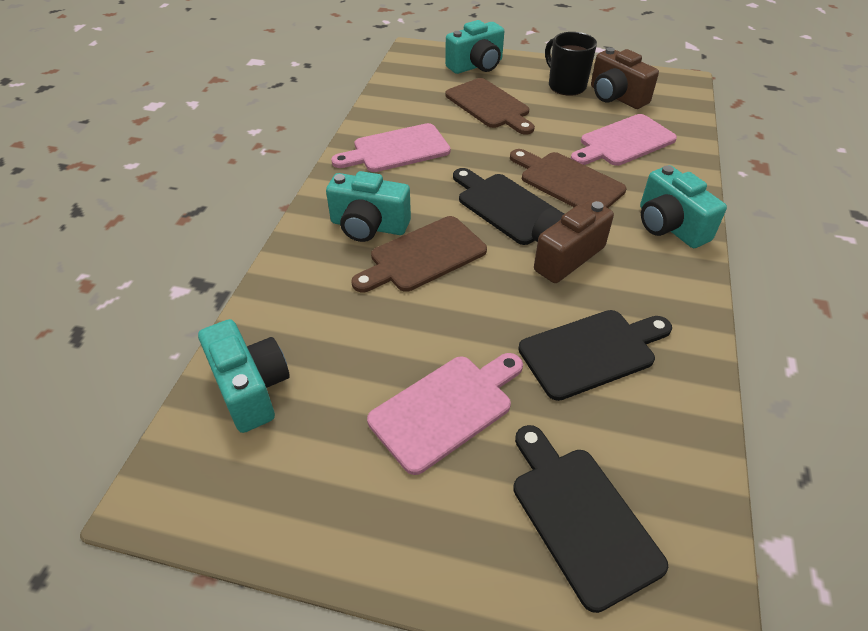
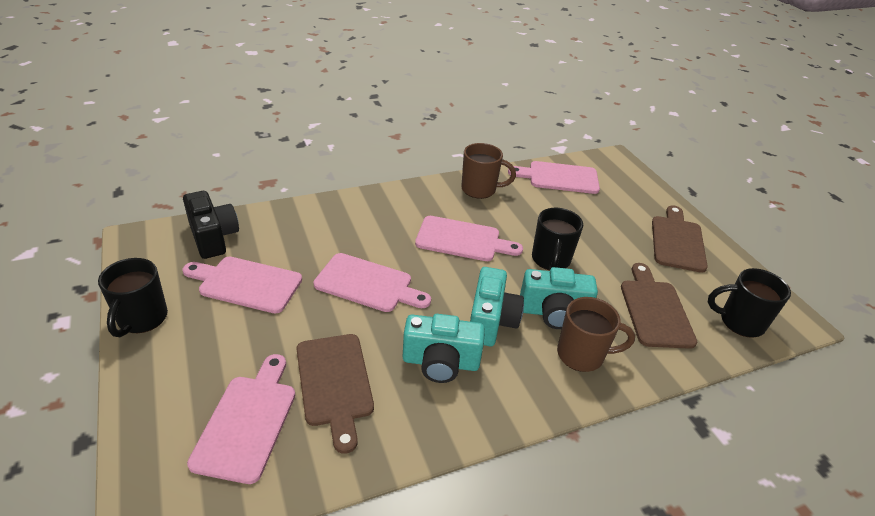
black camera: 0 -> 1
black cutting board: 3 -> 0
black mug: 1 -> 3
brown camera: 2 -> 0
brown mug: 0 -> 2
pink cutting board: 3 -> 5
turquoise camera: 4 -> 3

